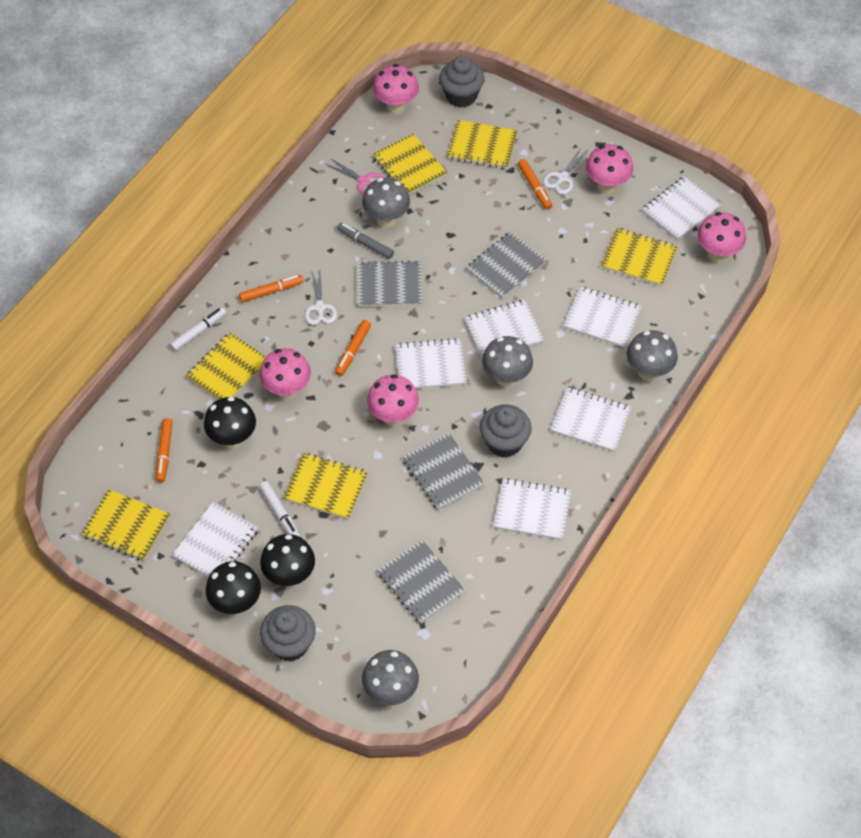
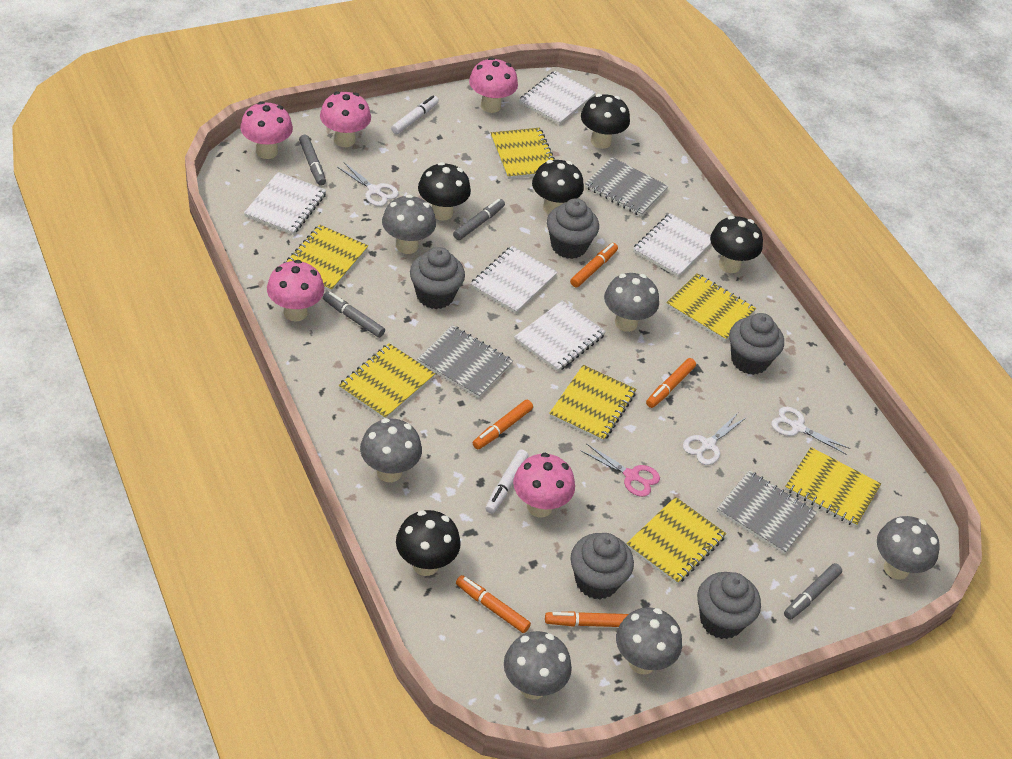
black mushroom: 3 -> 5
grey cupcake: 3 -> 5
grey marker: 1 -> 4
grey mushroom: 4 -> 6
grey notebook: 4 -> 3
orange marker: 4 -> 5
white notebook: 7 -> 5
white scissors: 2 -> 3
yellow notebook: 6 -> 7

